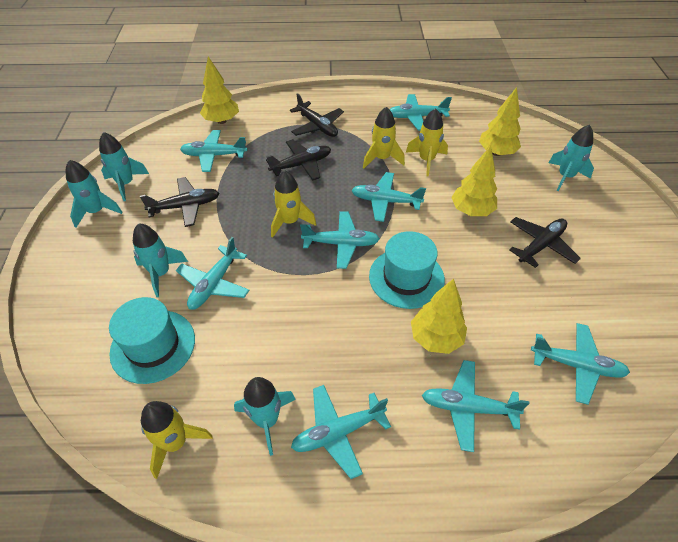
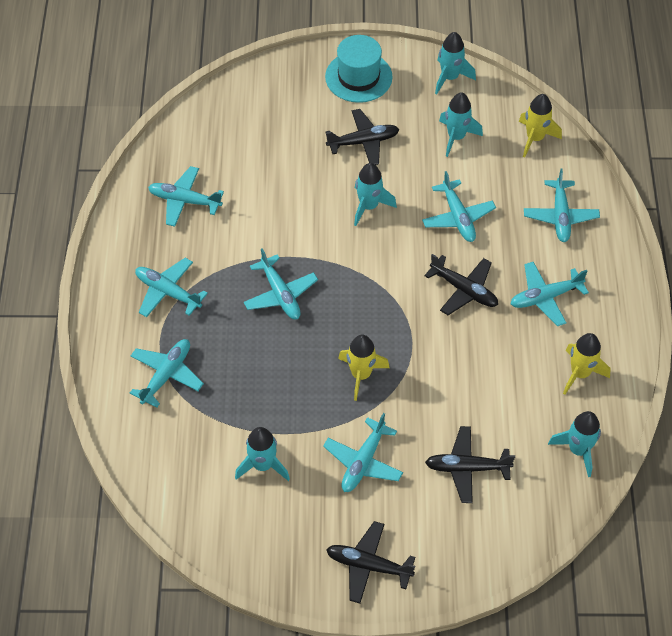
turquoise hat: 2 -> 1
yellow rocket: 4 -> 3
yellow tree: 4 -> 0

